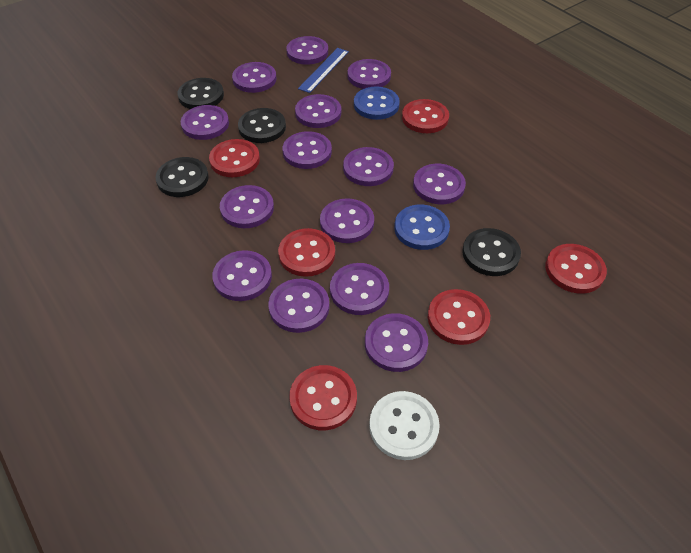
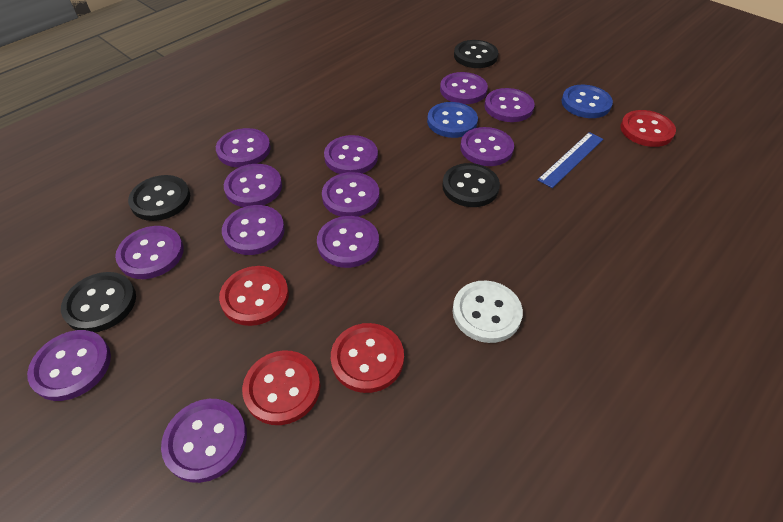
purple button: 14 -> 12
red button: 6 -> 4

